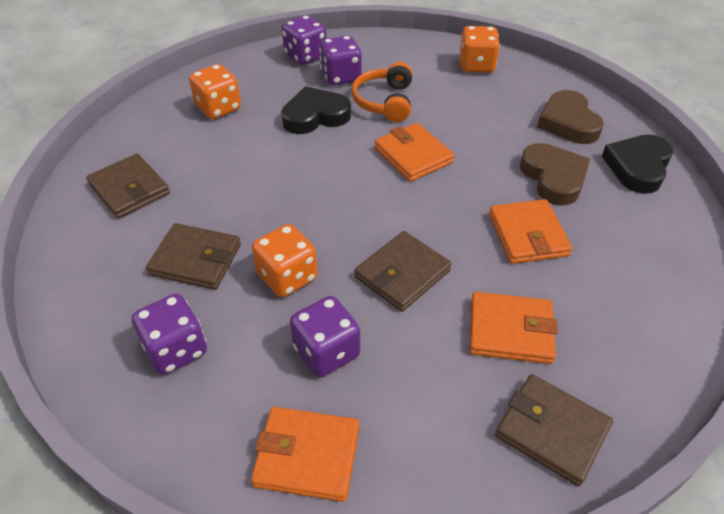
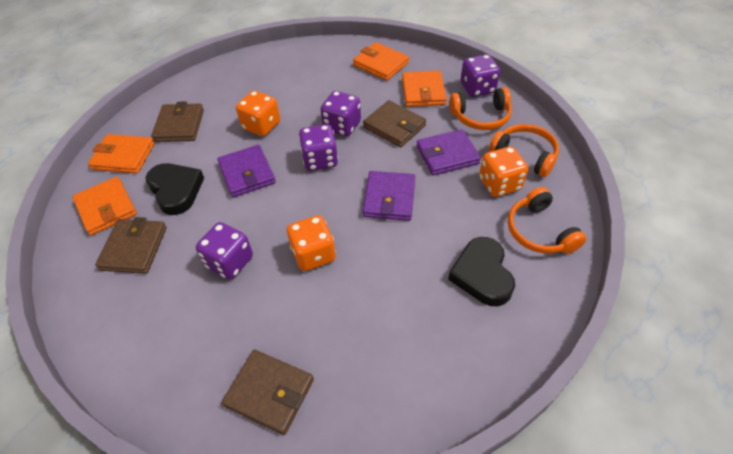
brown heart: 2 -> 0
orange headphones: 1 -> 3
purple wallet: 0 -> 3

